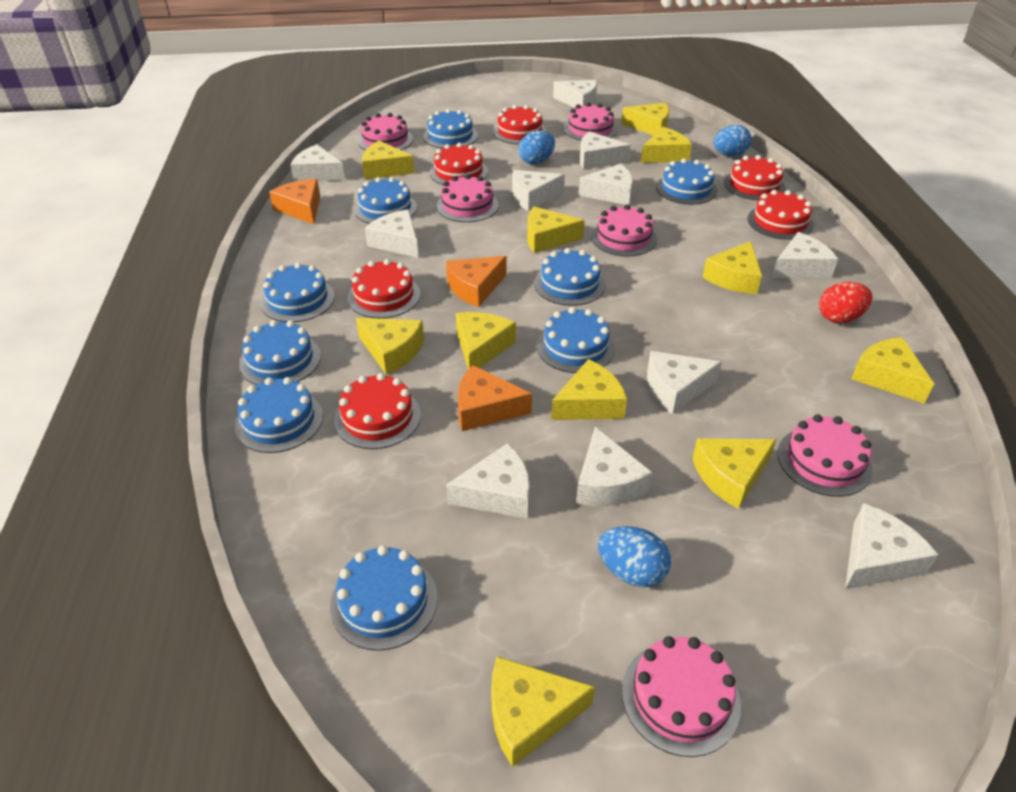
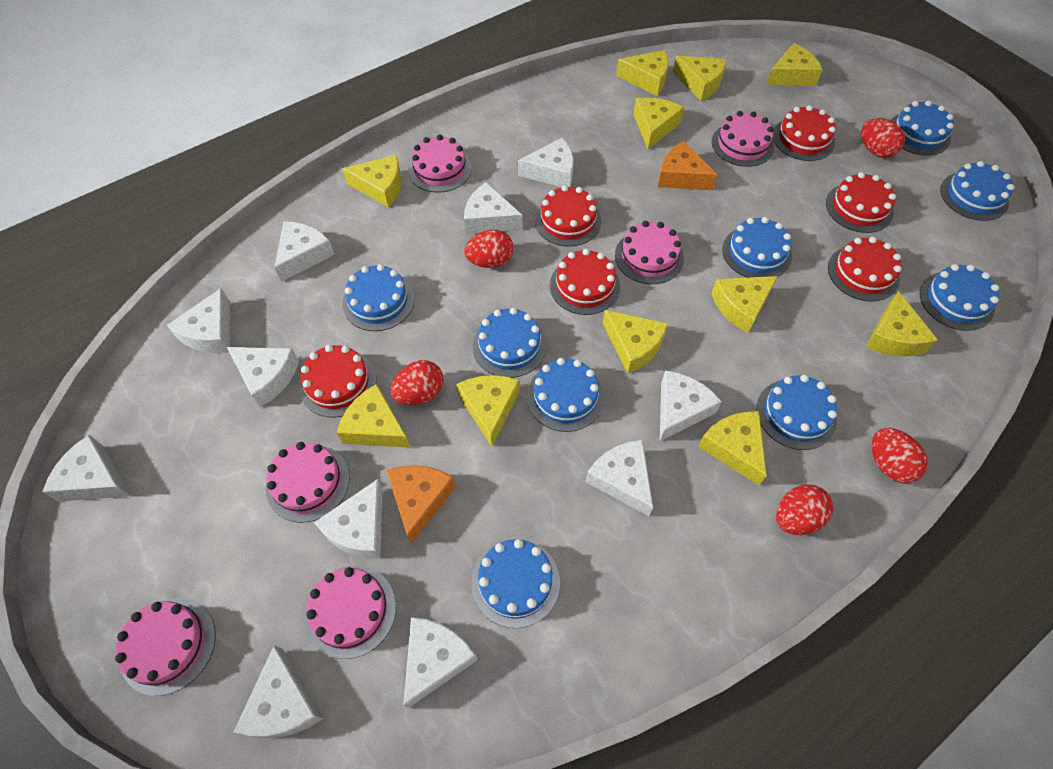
blue egg: 3 -> 0
orange cheese: 3 -> 2
red egg: 1 -> 5

